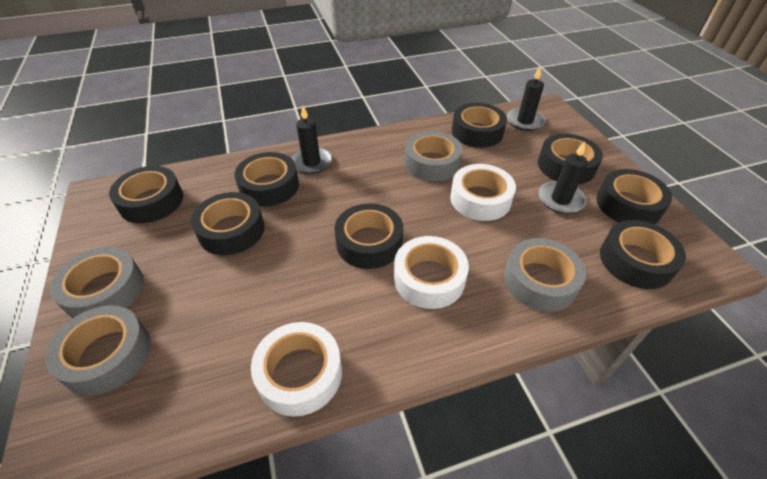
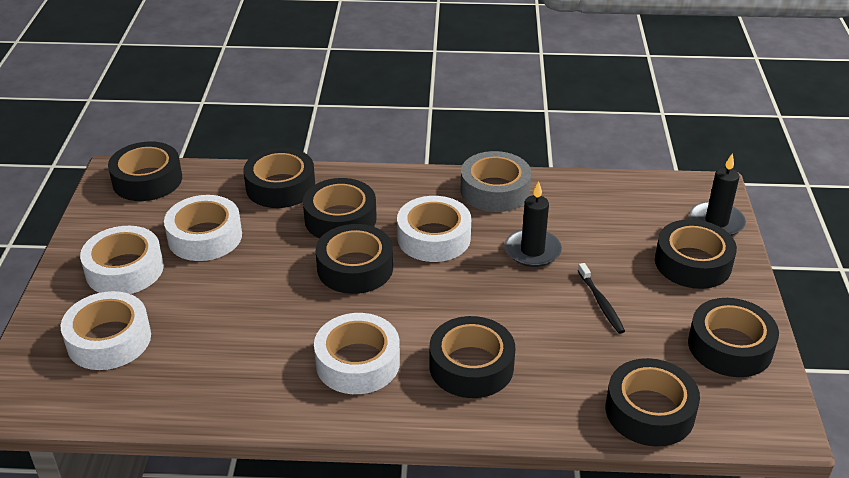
black candle: 3 -> 2
black toothbrush: 0 -> 1
grey tape: 4 -> 1
white tape: 3 -> 5

